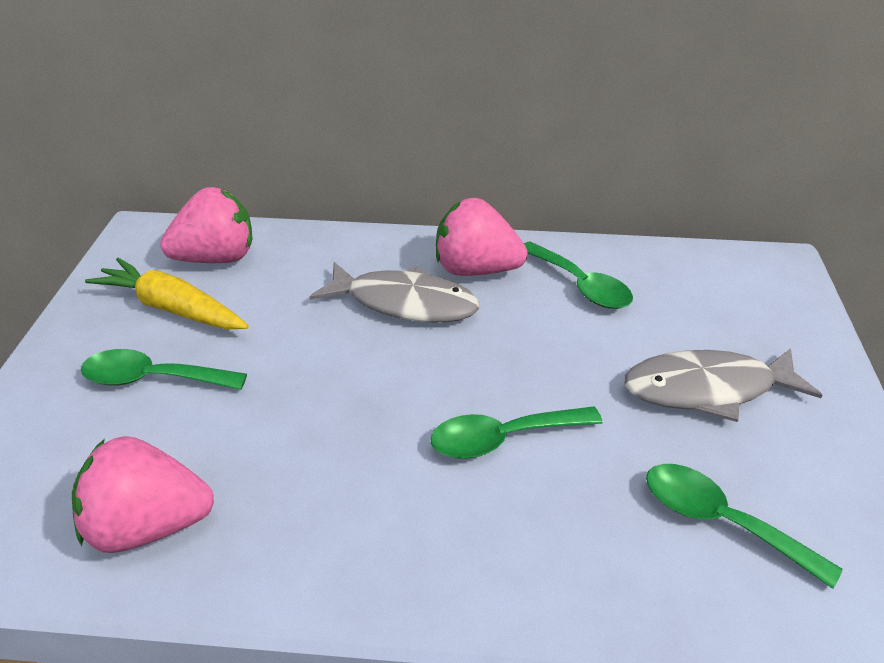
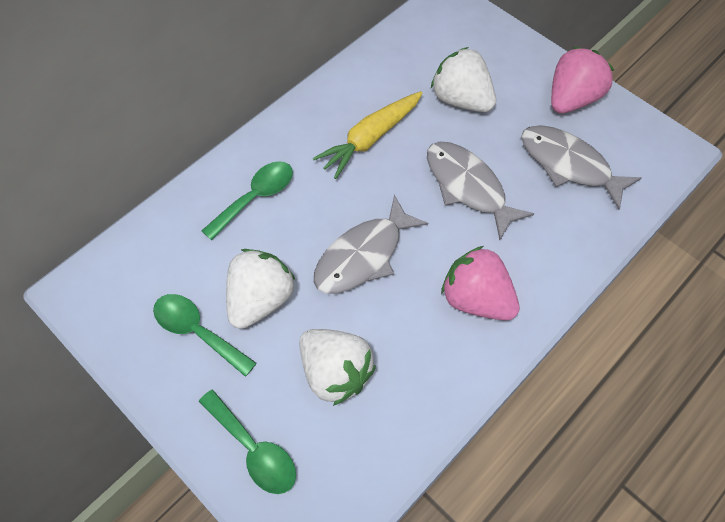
green spoon: 4 -> 3
grey fish: 2 -> 3
pink strawberry: 3 -> 2
white strawberry: 0 -> 3

